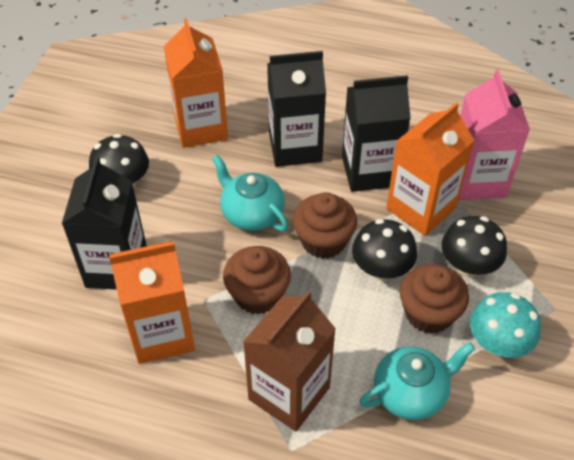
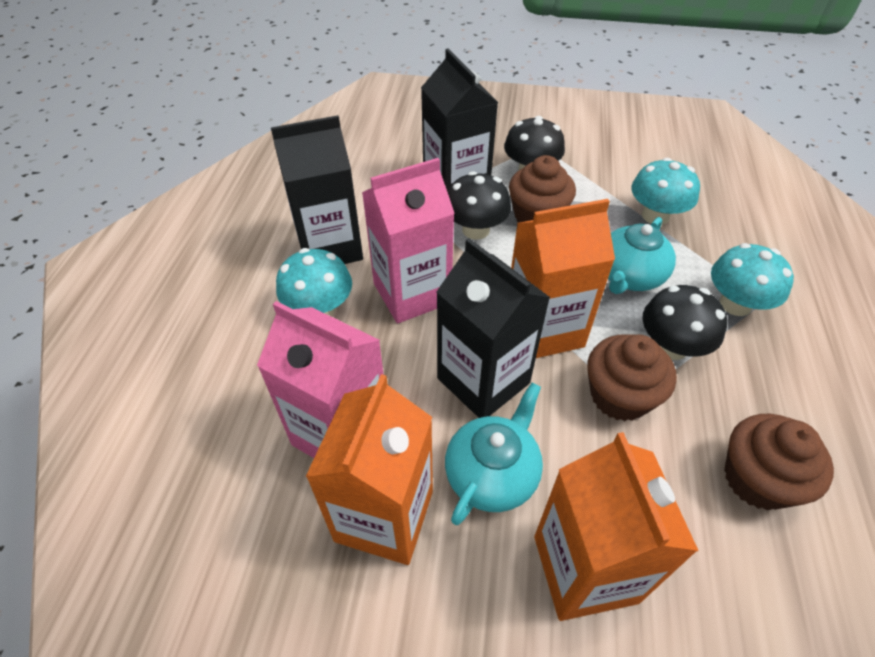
brown carton: 1 -> 0
pink carton: 1 -> 2
turquoise mushroom: 1 -> 3

